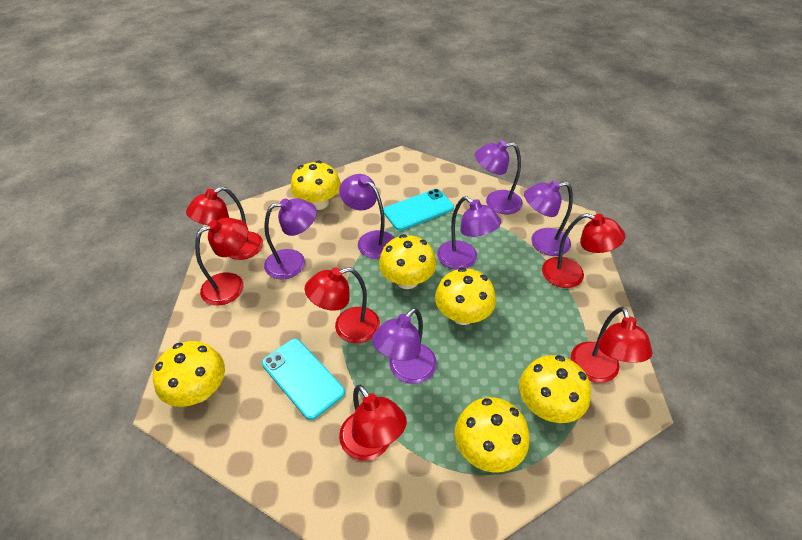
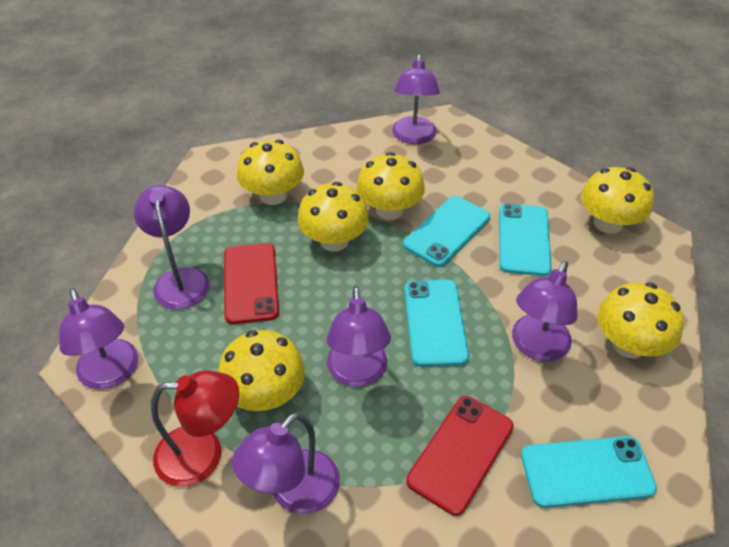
red lamp: 6 -> 1
red phone: 0 -> 2
turquoise phone: 2 -> 4

